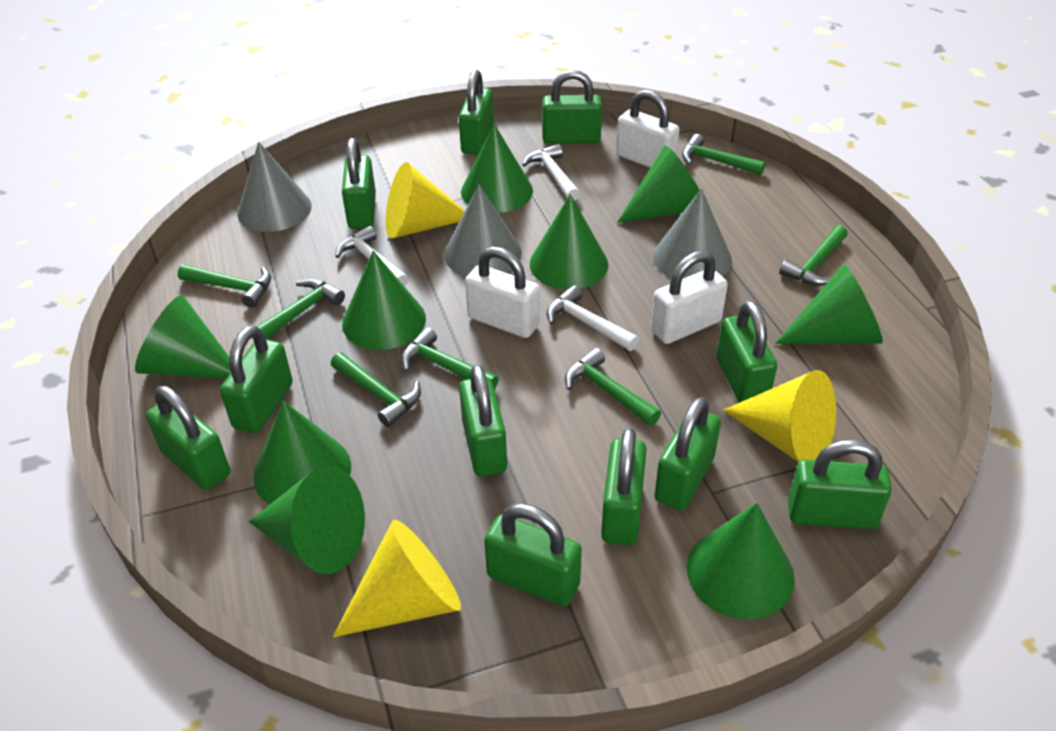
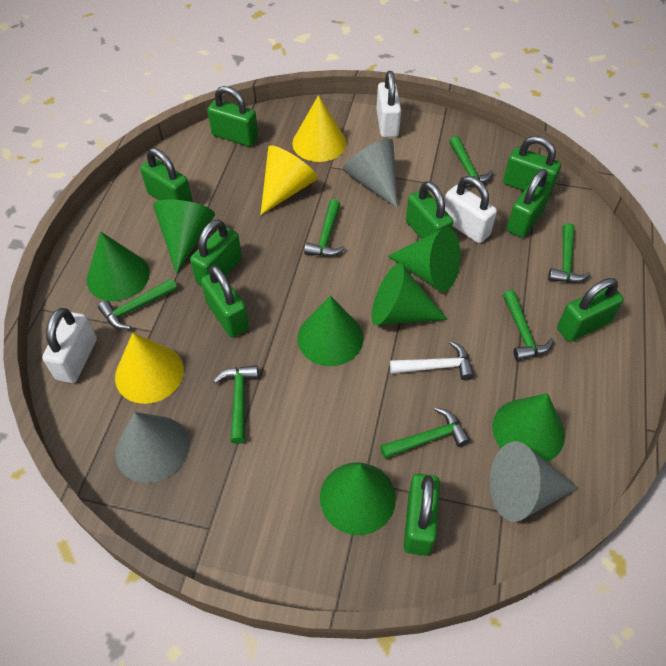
green cone: 9 -> 7
green padlock: 11 -> 9
white hammer: 3 -> 1

